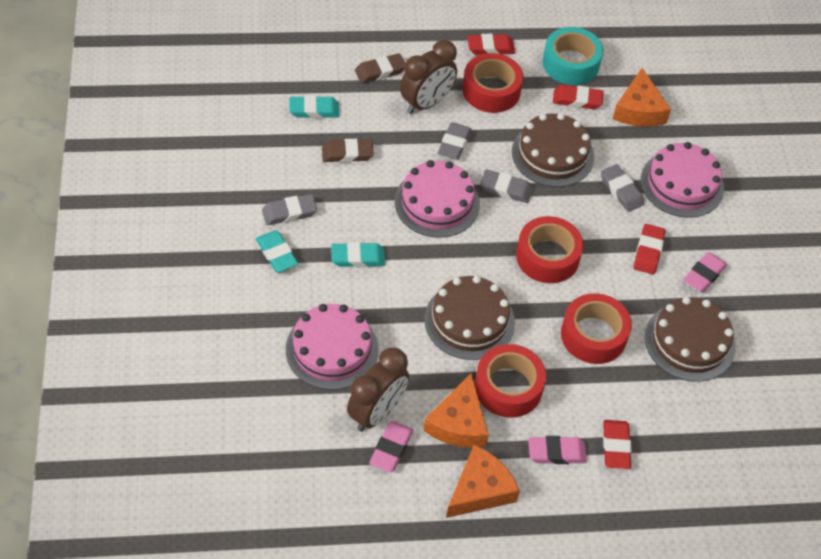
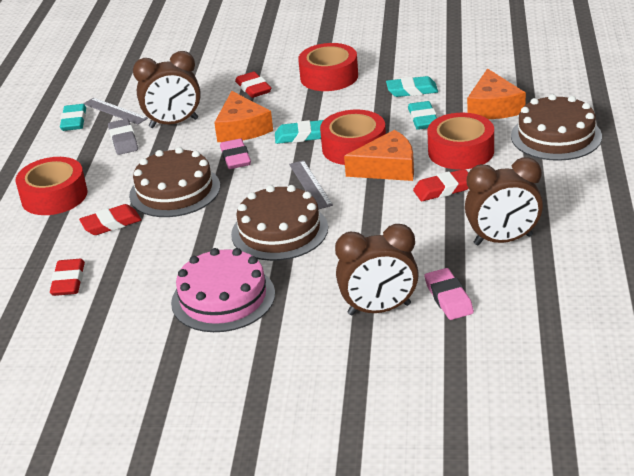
brown clock: 2 -> 3
brown eraser: 2 -> 0
grey eraser: 4 -> 1
grey ruler: 0 -> 2
pink cake: 3 -> 1
pink eraser: 3 -> 2
turquoise eraser: 3 -> 4
turquoise tape: 1 -> 0

